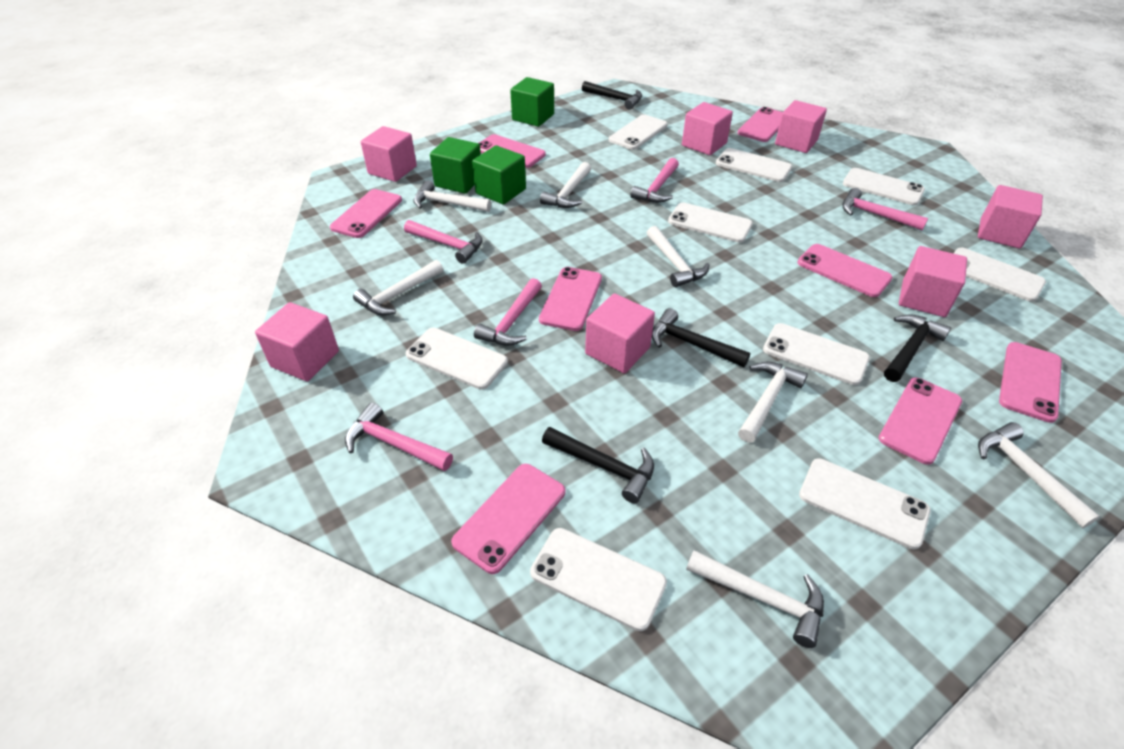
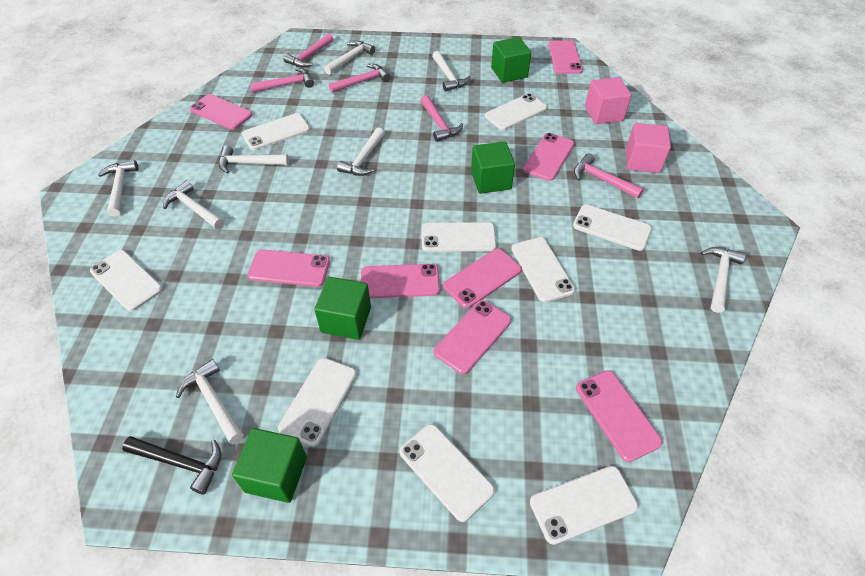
black hammer: 4 -> 1
green cube: 3 -> 4
pink cube: 7 -> 2
white hammer: 7 -> 8

